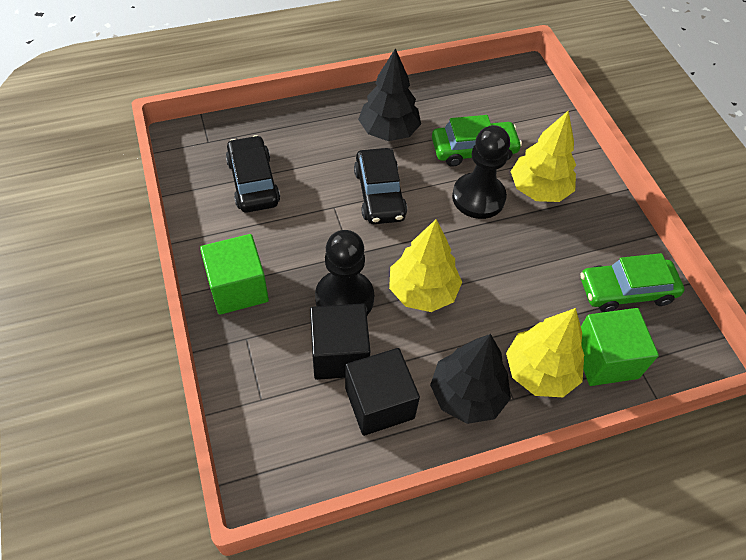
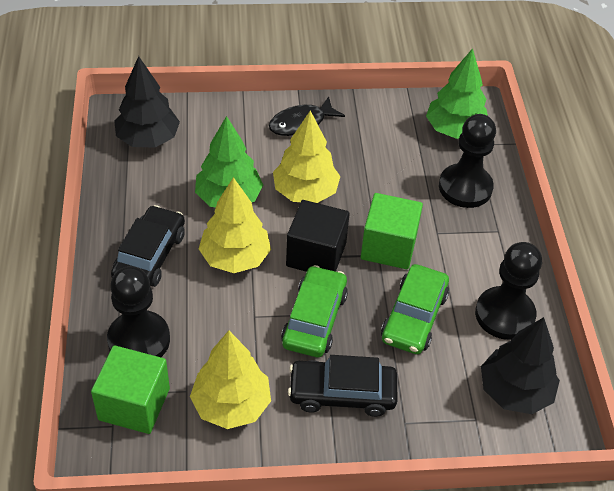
black cube: 2 -> 1
black fish: 0 -> 1
black pawn: 2 -> 3
green tree: 0 -> 2

